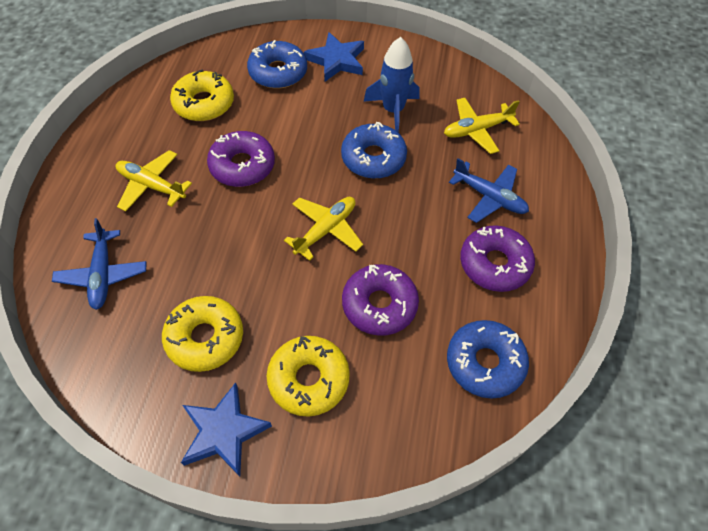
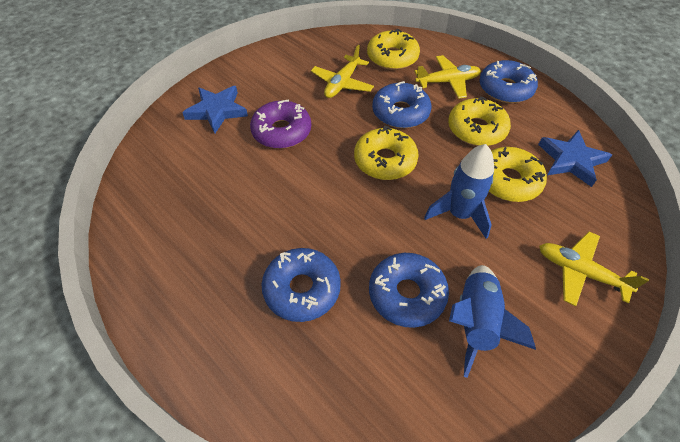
blue donut: 3 -> 4
blue plane: 2 -> 0
blue rocket: 1 -> 2
purple donut: 3 -> 1
yellow donut: 3 -> 4

